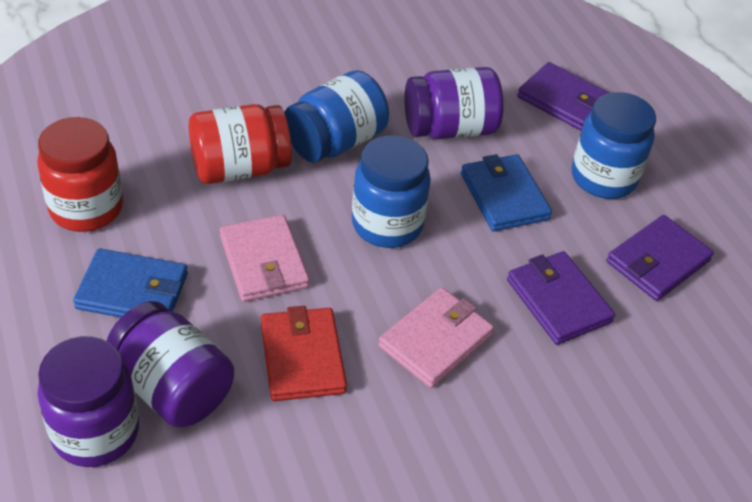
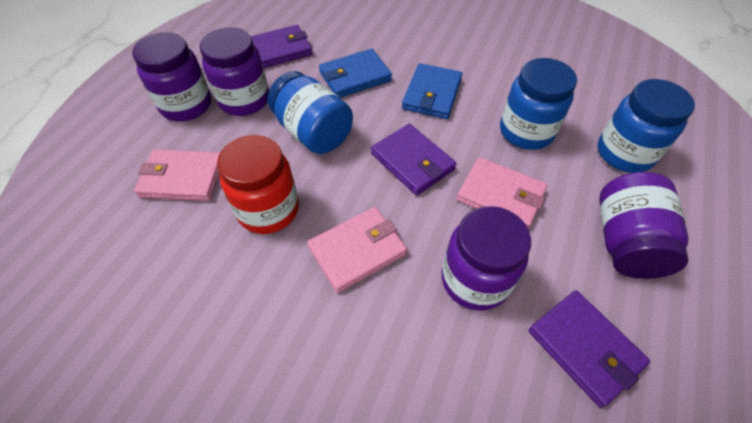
pink wallet: 2 -> 3
purple jar: 3 -> 4
red jar: 2 -> 1
red wallet: 1 -> 0

